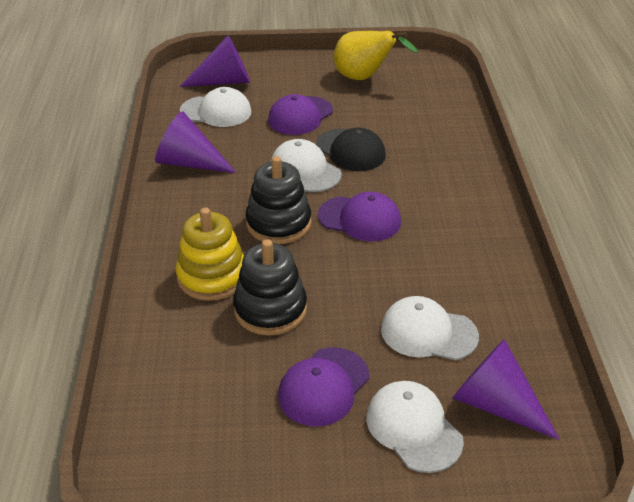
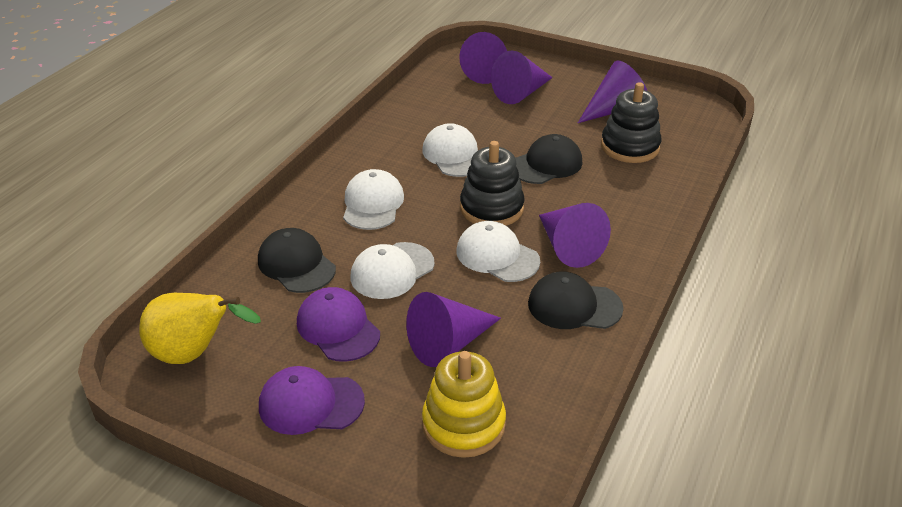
black cap: 1 -> 3
purple cap: 3 -> 2
purple cone: 3 -> 5

